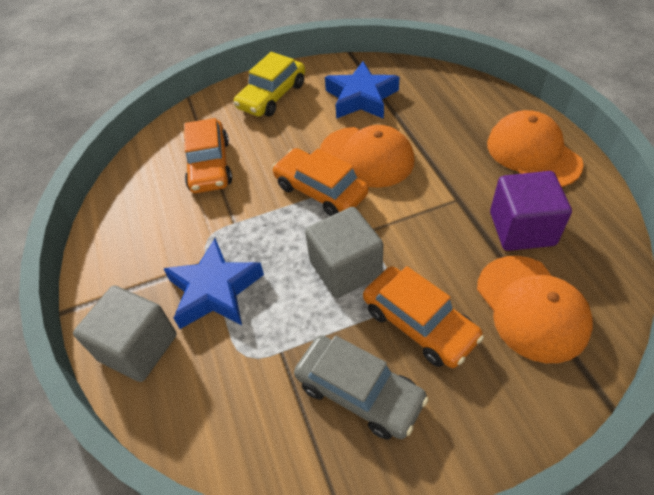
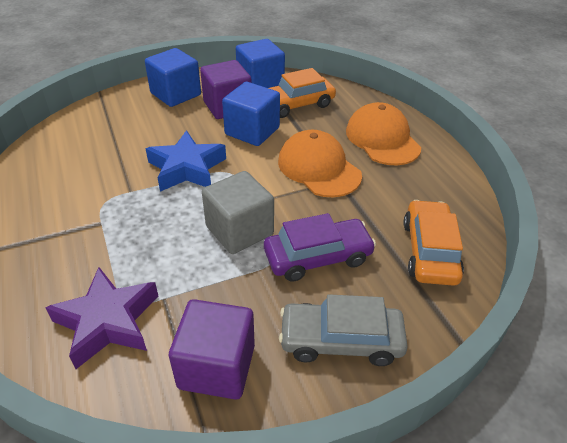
blue cube: 0 -> 3
blue star: 2 -> 1
grey cube: 2 -> 1
orange cap: 3 -> 2
orange car: 3 -> 2
purple car: 0 -> 1
purple cube: 1 -> 2
purple star: 0 -> 1
yellow car: 1 -> 0

